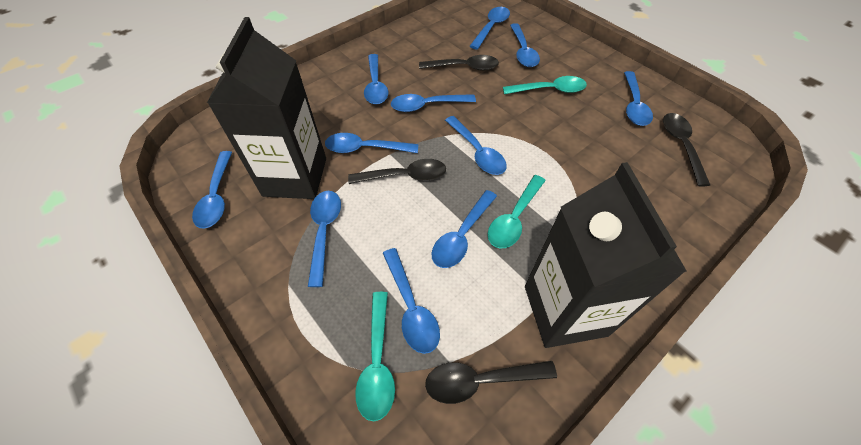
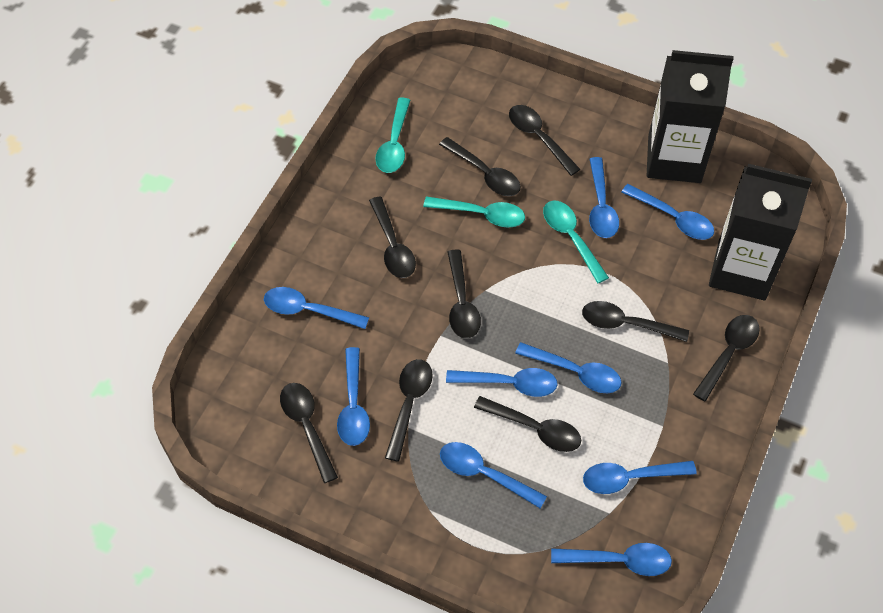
black spoon: 4 -> 9
blue spoon: 11 -> 9

